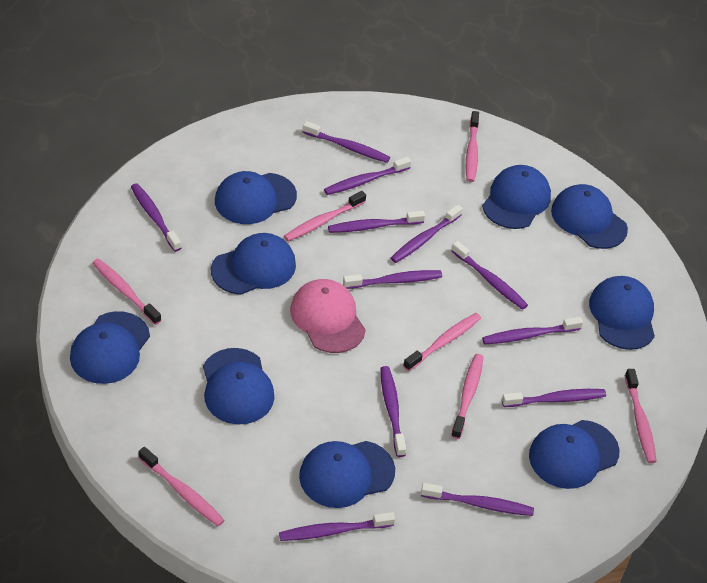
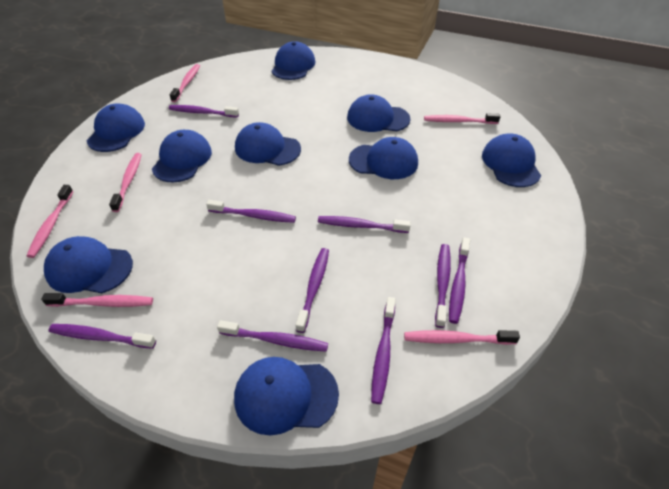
pink cap: 1 -> 0
pink toothbrush: 7 -> 6
purple toothbrush: 12 -> 9

